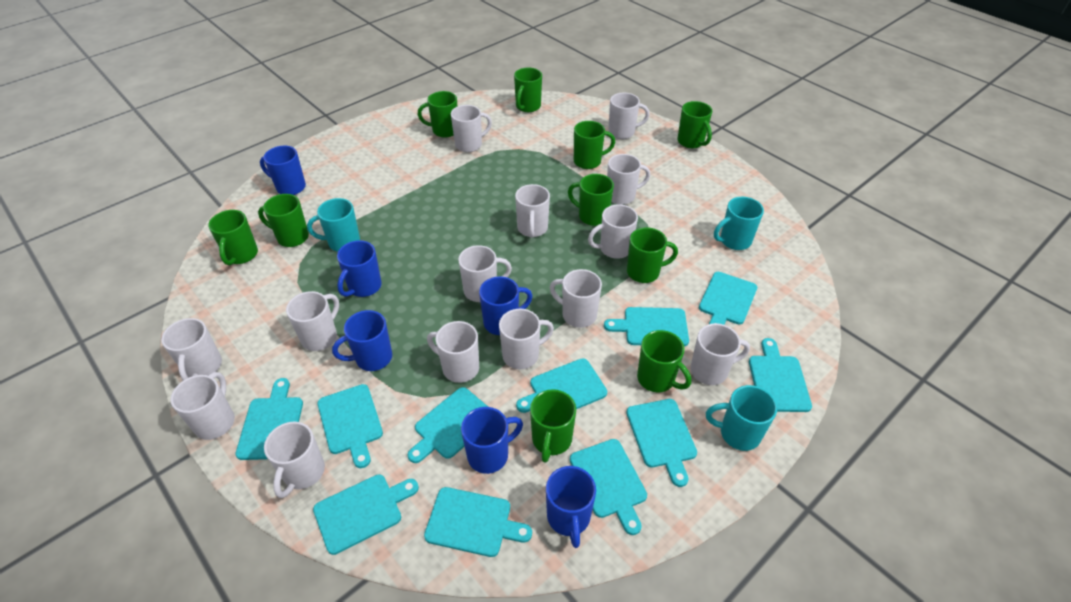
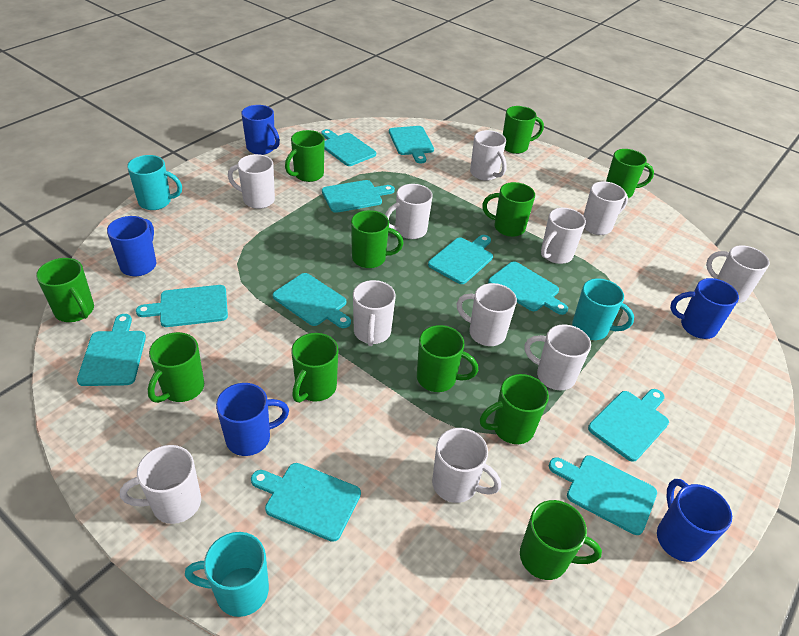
blue mug: 6 -> 5
green mug: 10 -> 11
white mug: 14 -> 11

